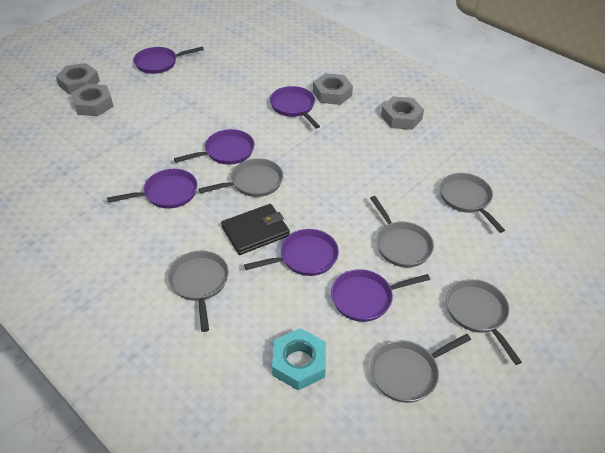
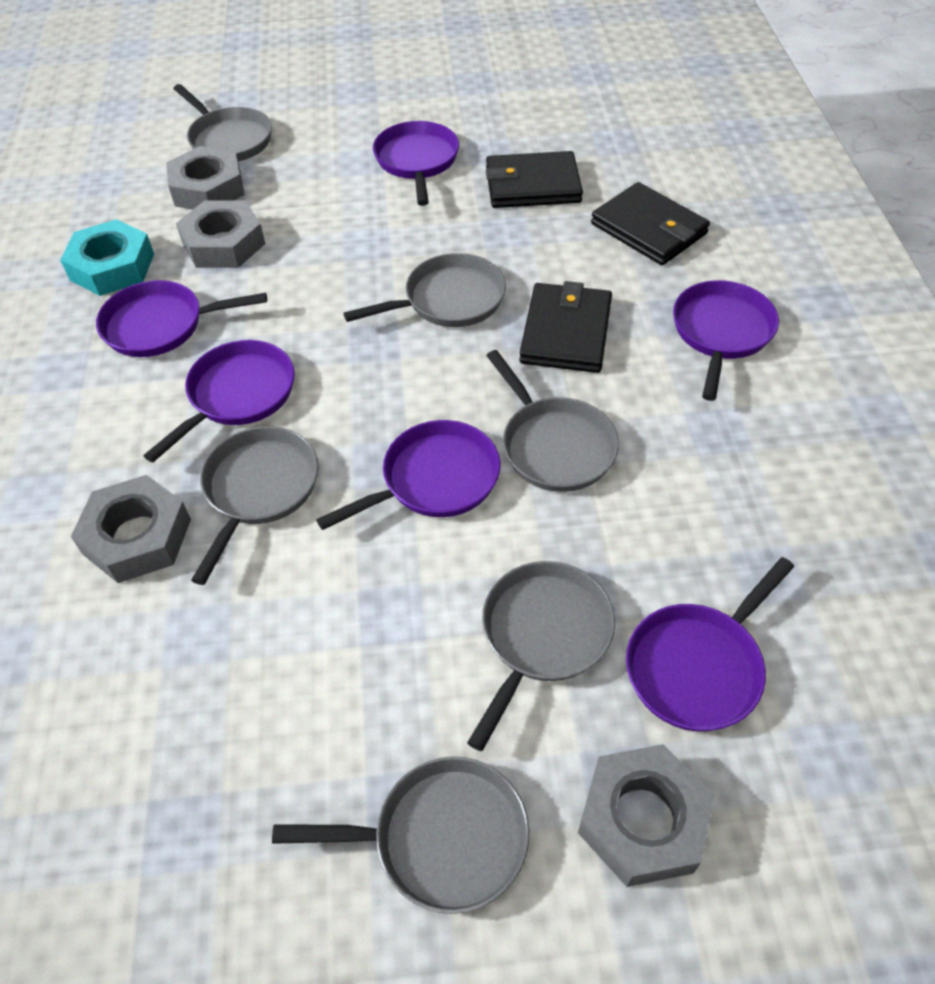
black wallet: 1 -> 3

